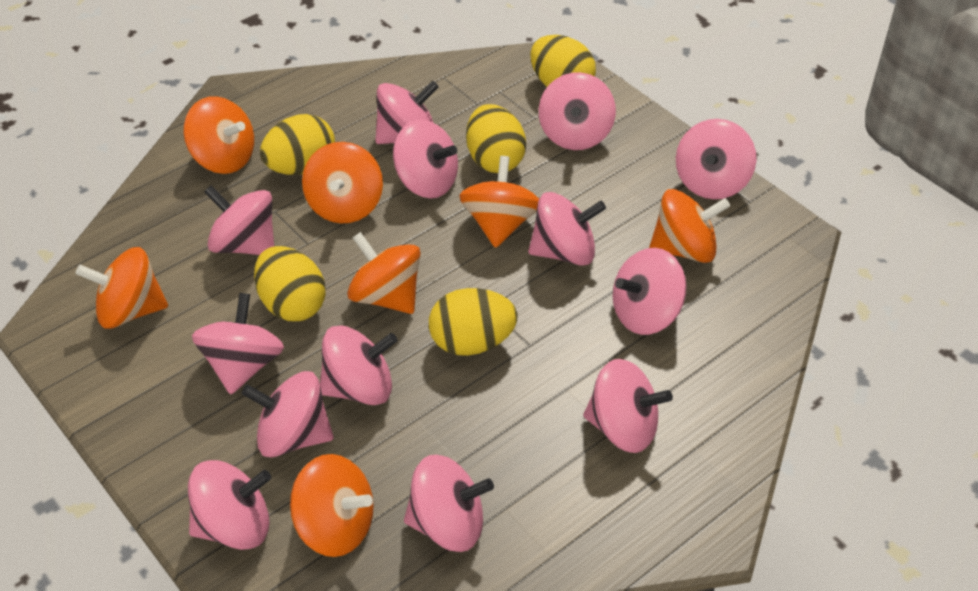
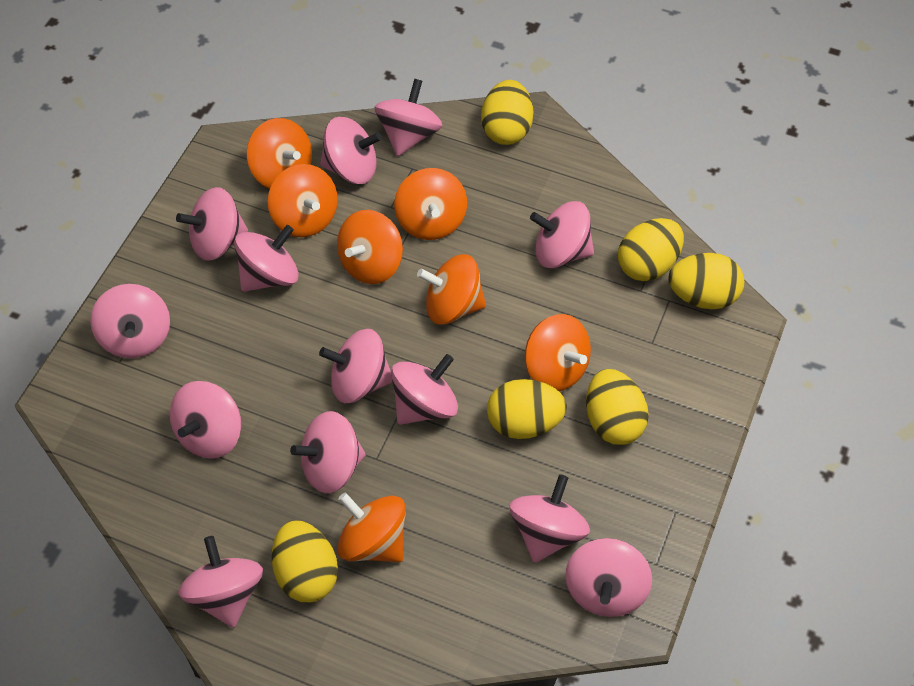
yellow egg: 5 -> 6

